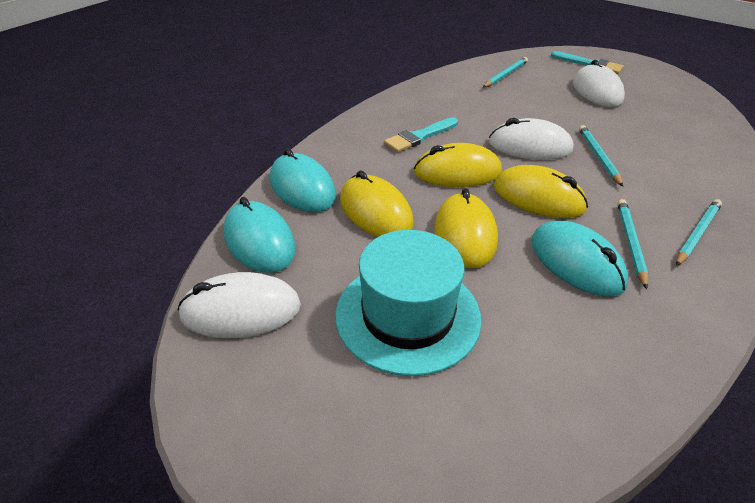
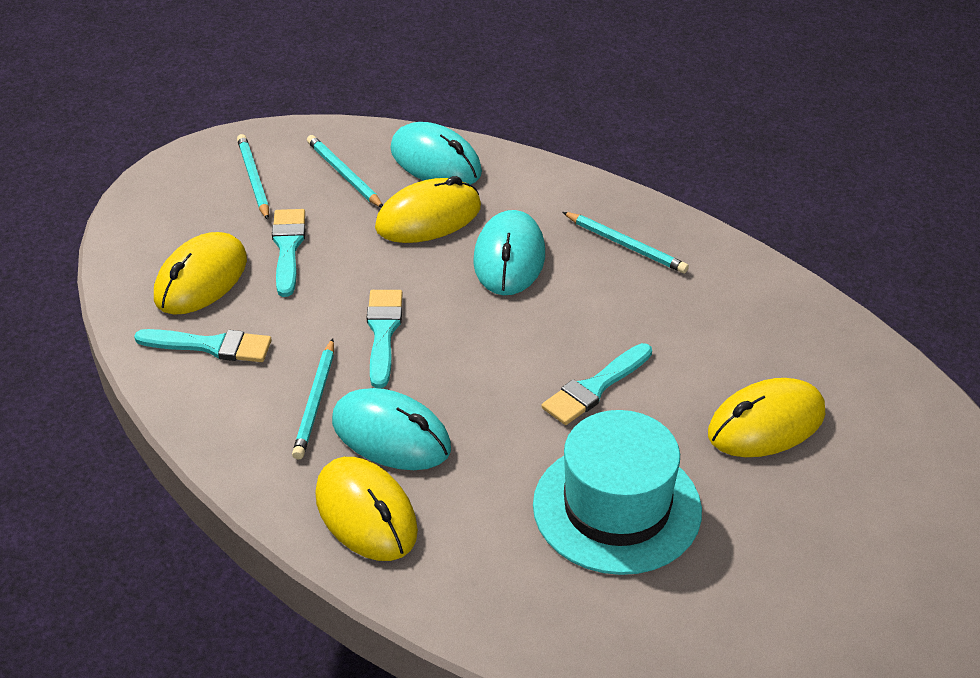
turquoise brush: 2 -> 4
white mouse: 3 -> 0

